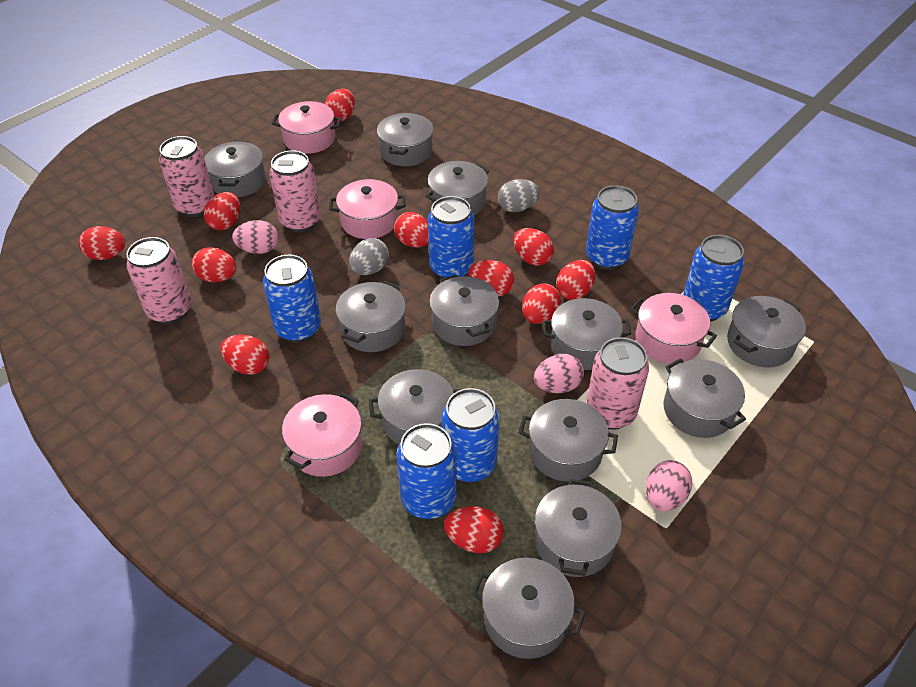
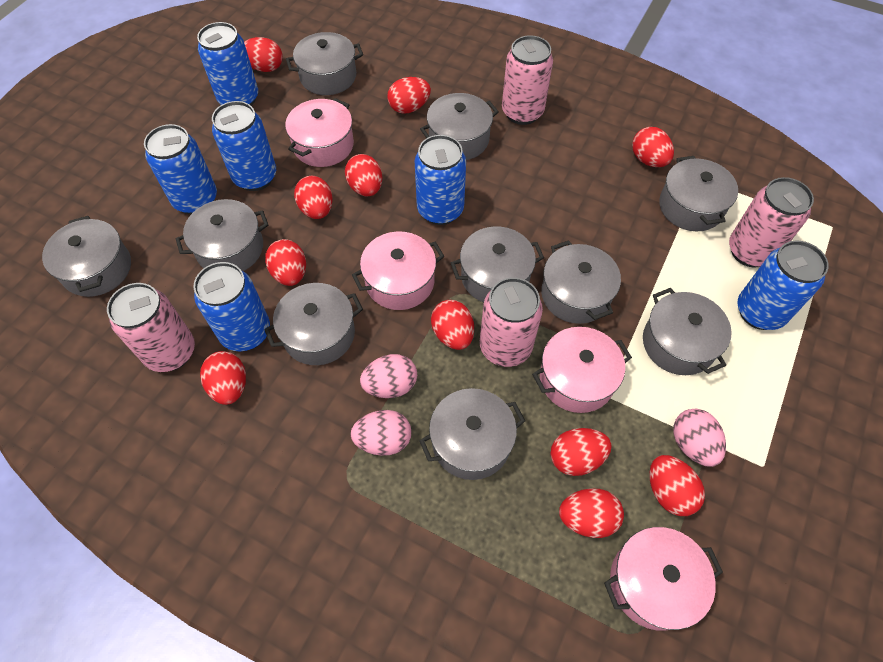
grey egg: 2 -> 0
grey pot: 12 -> 10

